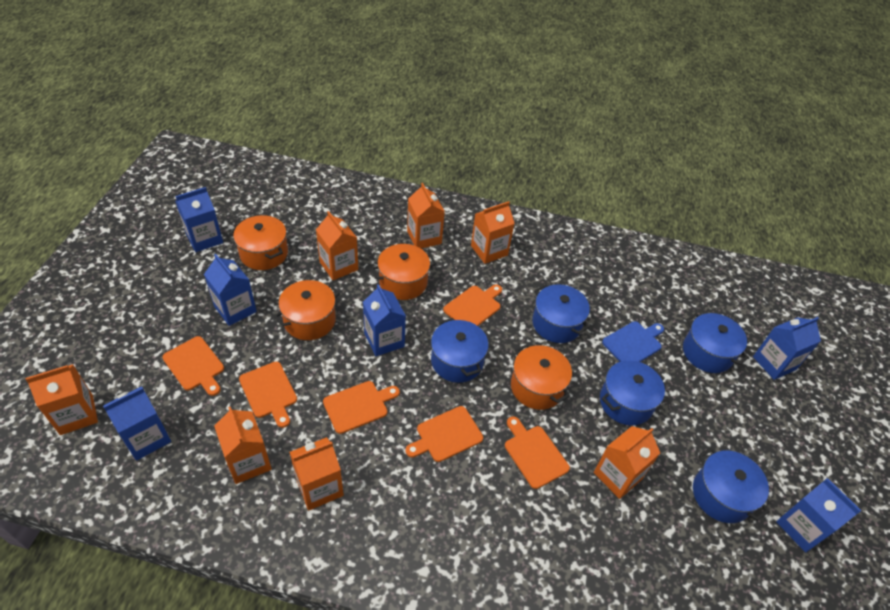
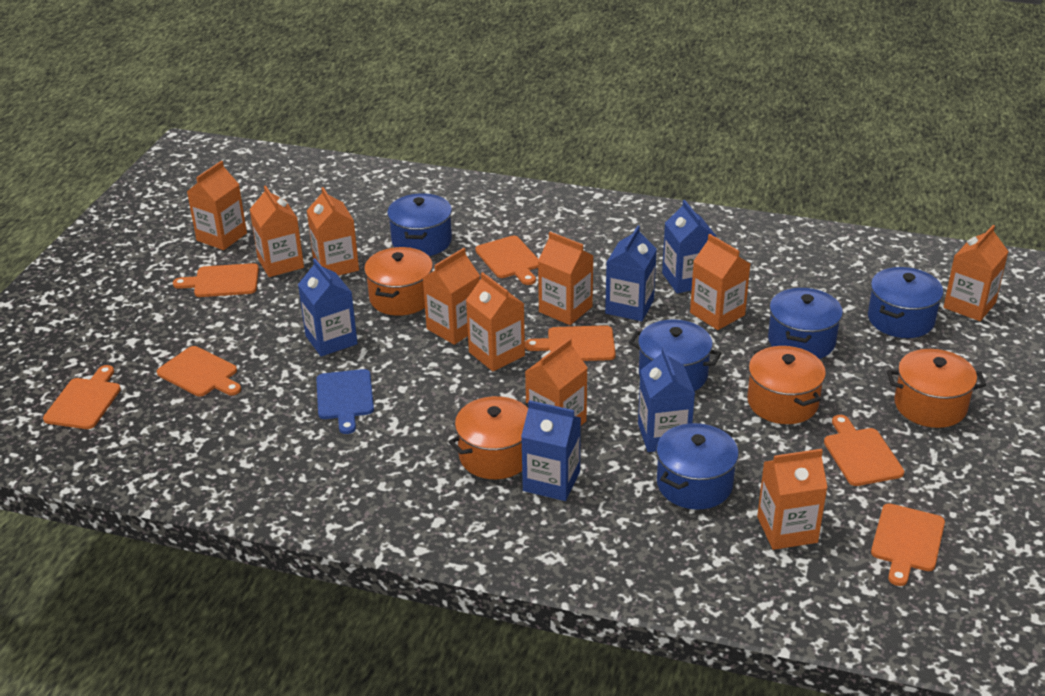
blue carton: 6 -> 5
orange carton: 7 -> 10
orange cutting board: 6 -> 7

